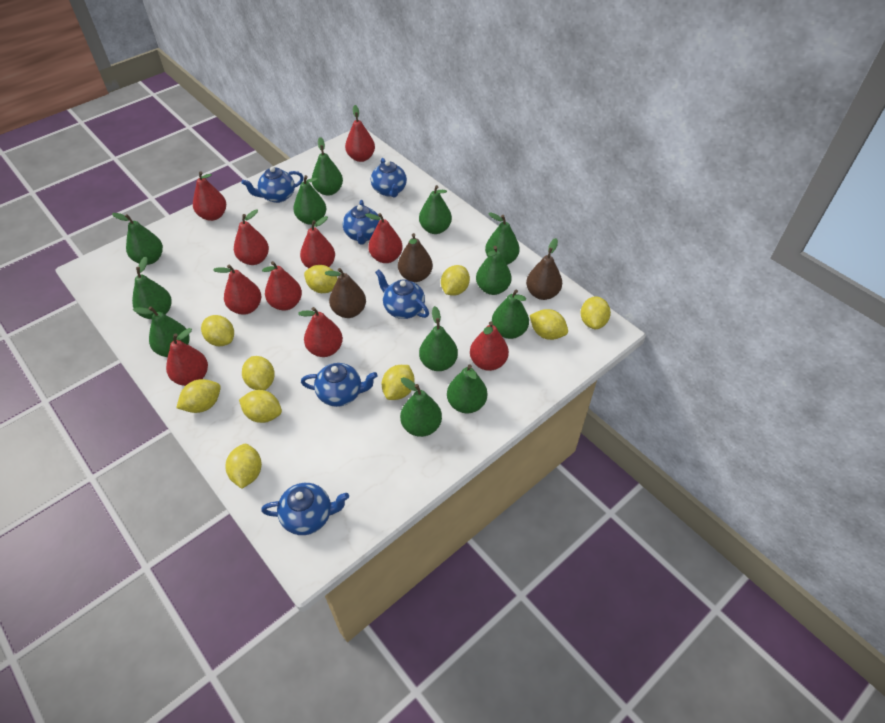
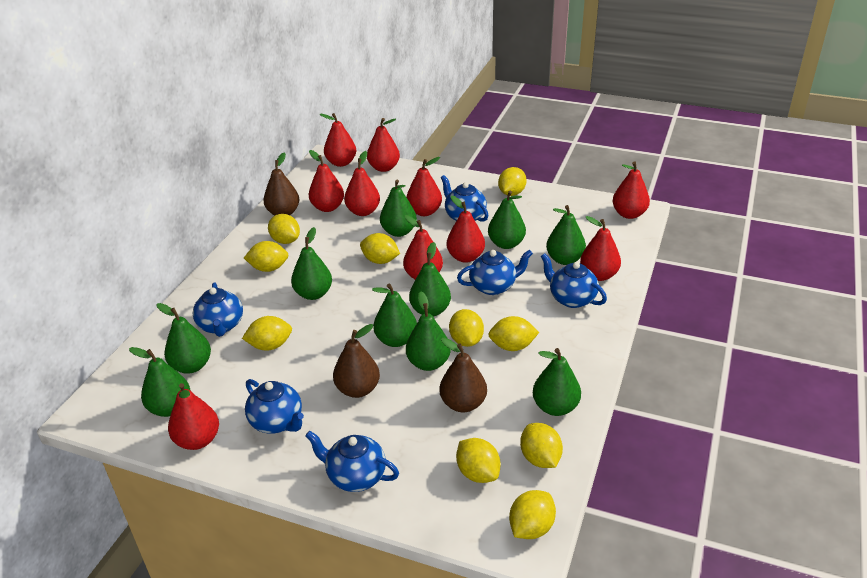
green pear: 12 -> 10

